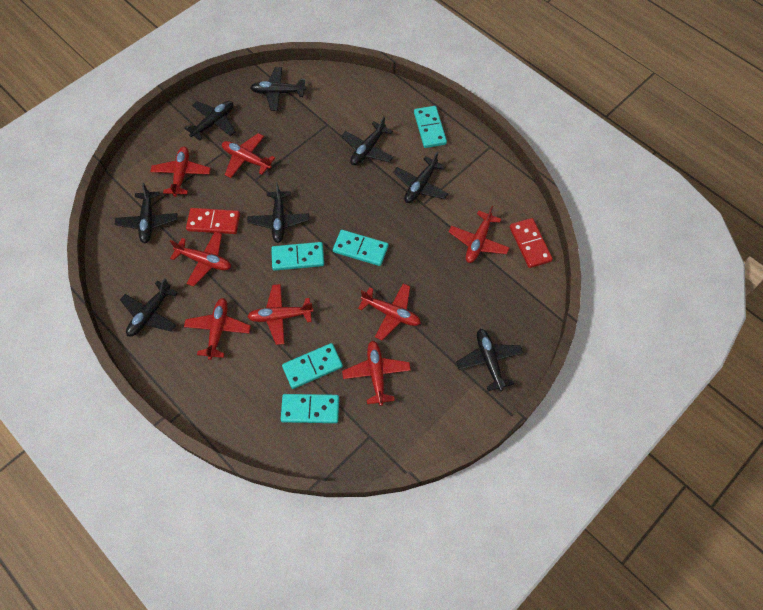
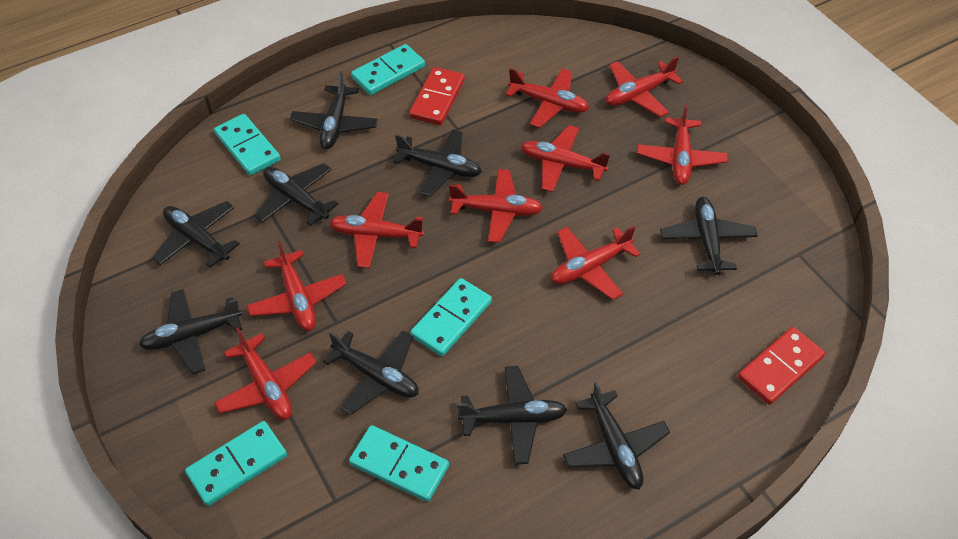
black plane: 8 -> 9
red plane: 8 -> 9

